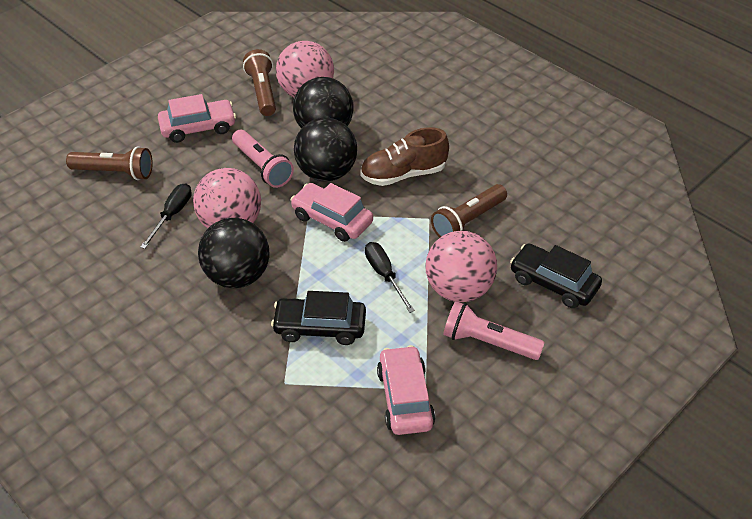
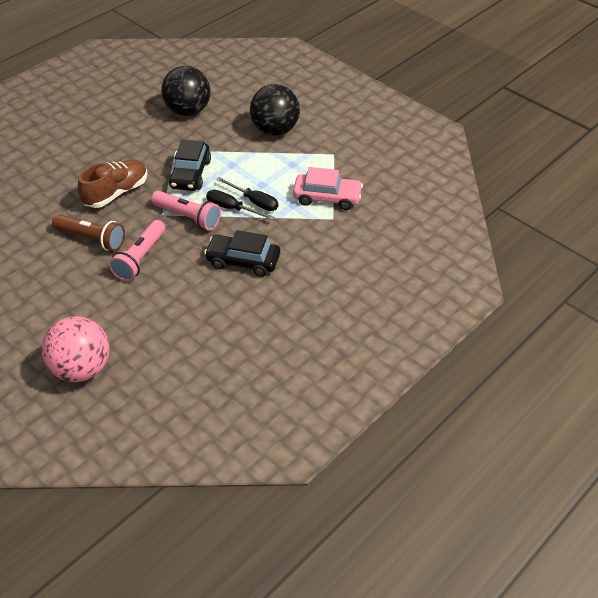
black ball: 3 -> 2
brown flashlight: 3 -> 1
pink ball: 3 -> 1
pink car: 3 -> 1

